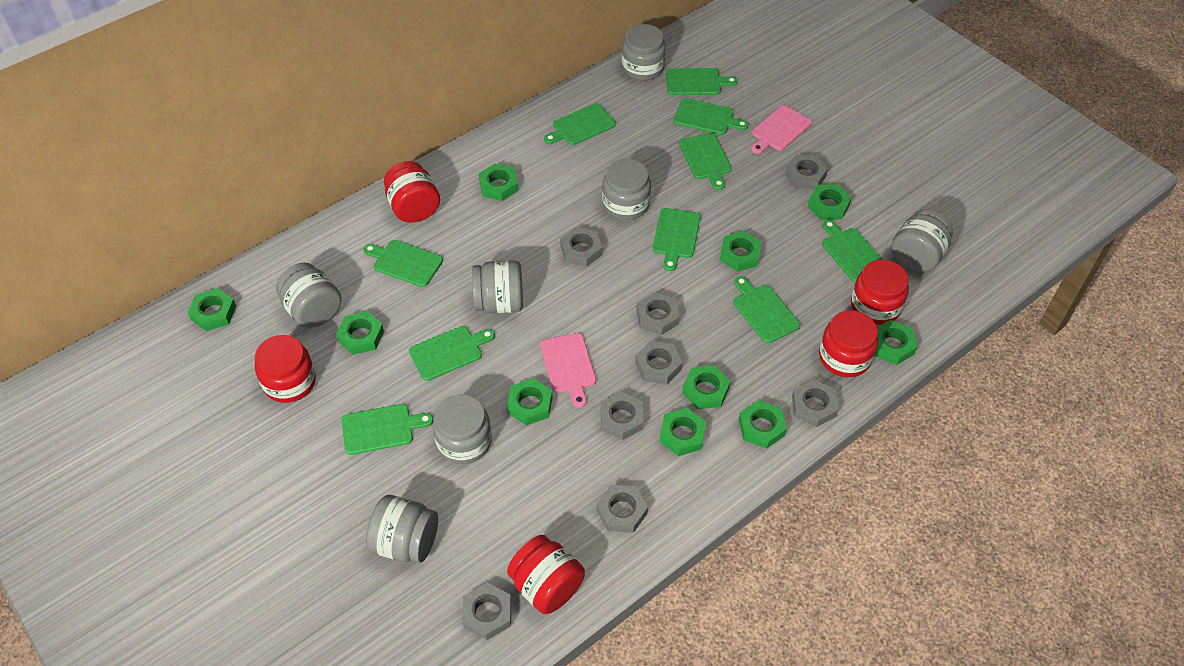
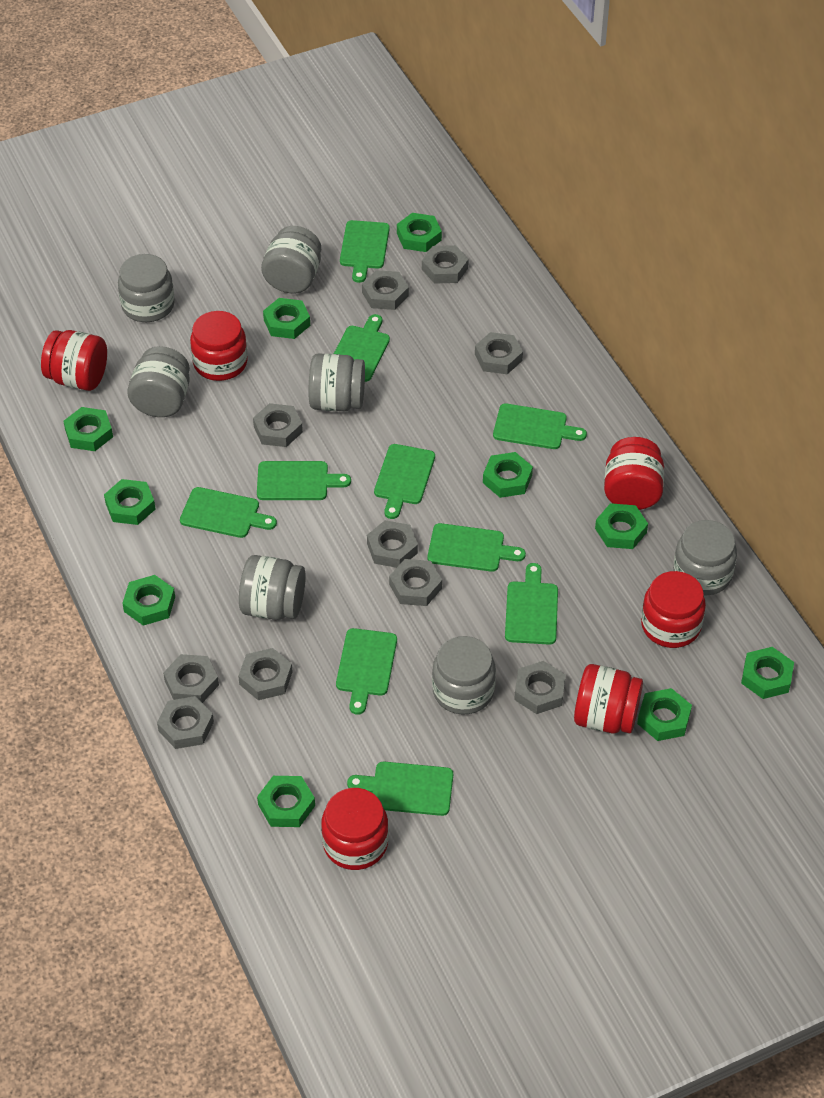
grey nut: 8 -> 10
pink cutting board: 2 -> 0
red jar: 5 -> 6

